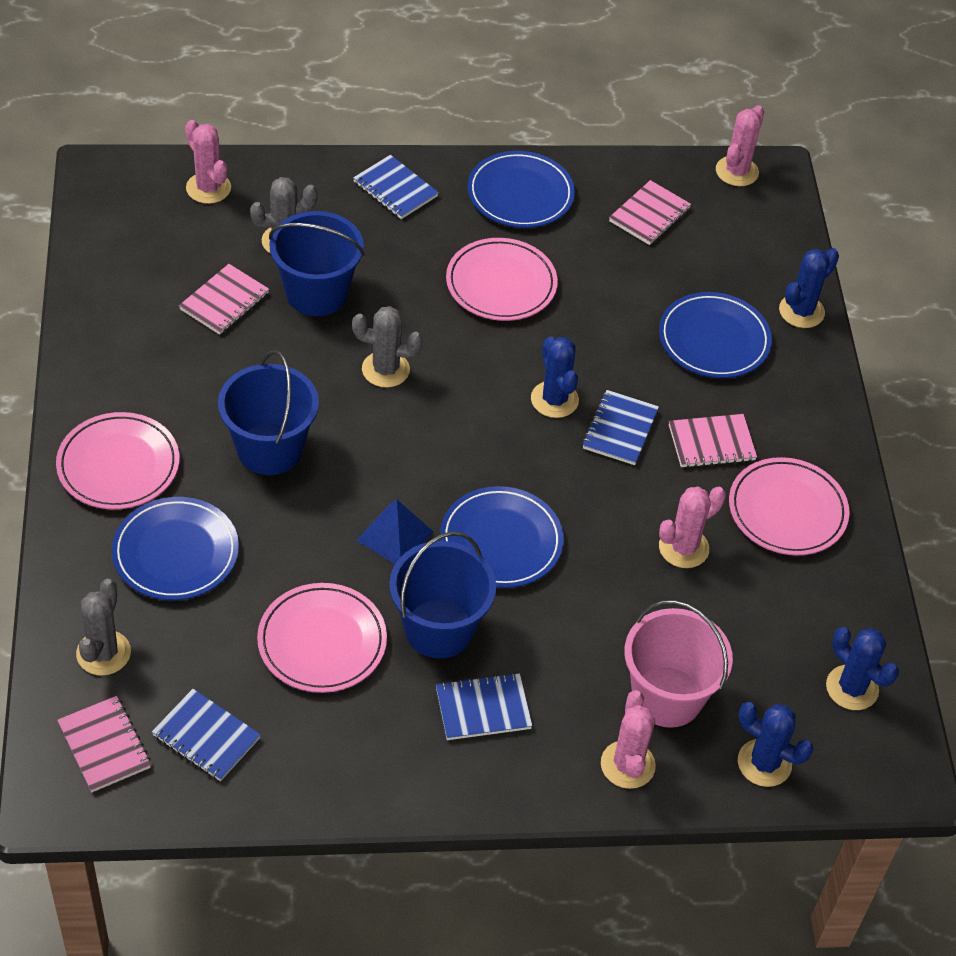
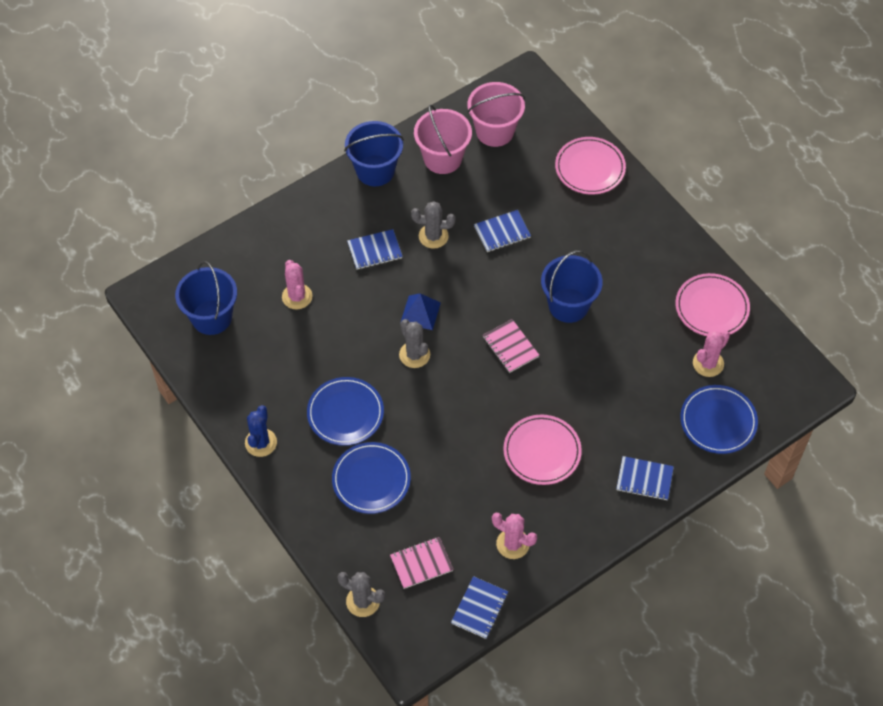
blue cactus: 4 -> 1
blue plate: 4 -> 3
pink bucket: 1 -> 2
pink cactus: 4 -> 3
pink notebook: 4 -> 2
pink plate: 4 -> 3

